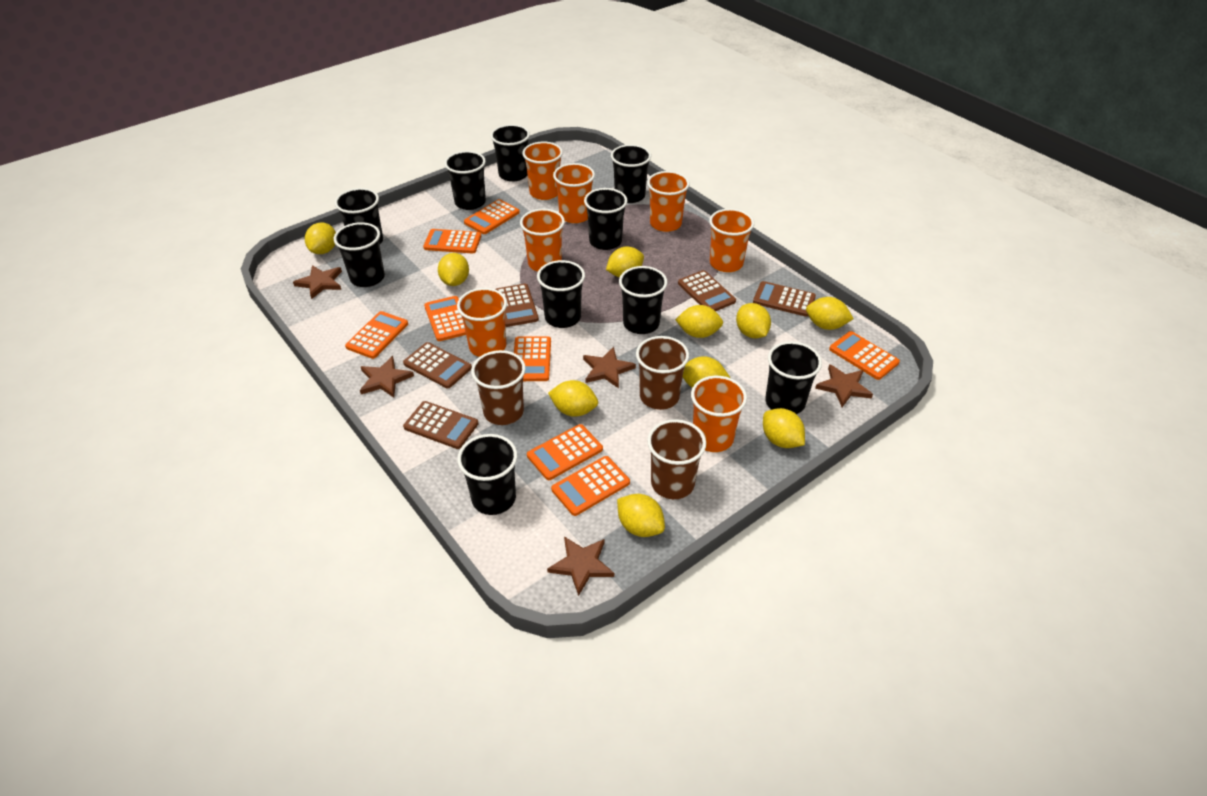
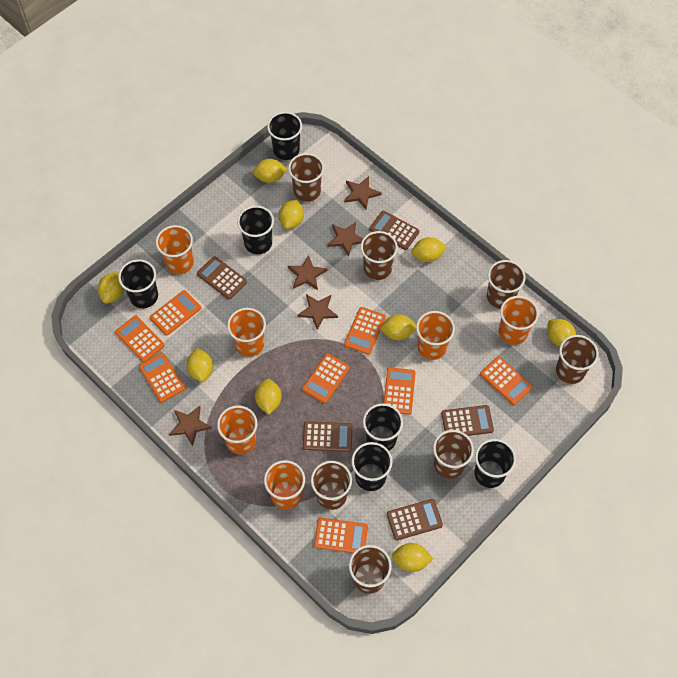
black cup: 10 -> 6
brown cup: 3 -> 7
orange cup: 7 -> 6
yellow lemon: 10 -> 9

